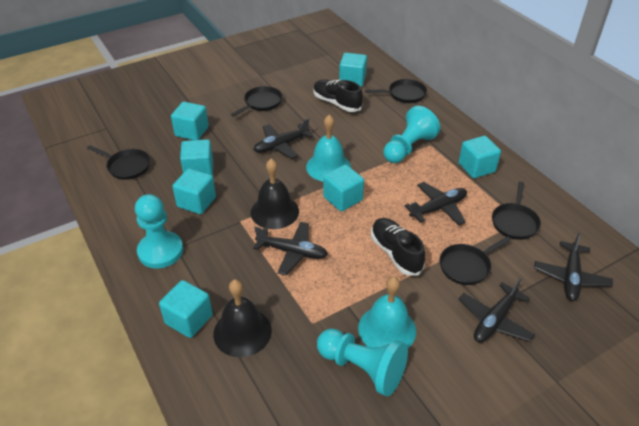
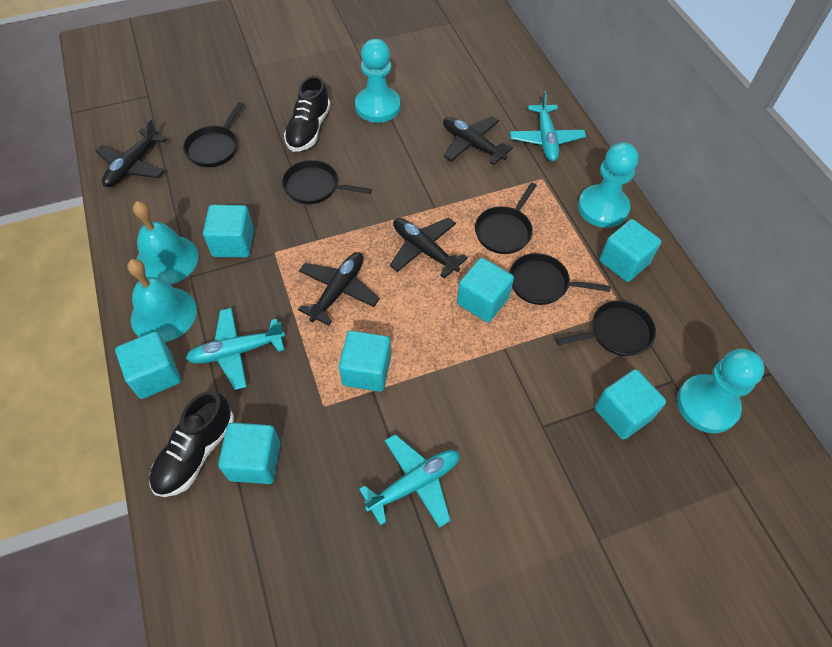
black bell: 2 -> 0
black plane: 5 -> 4
turquoise plane: 0 -> 3

